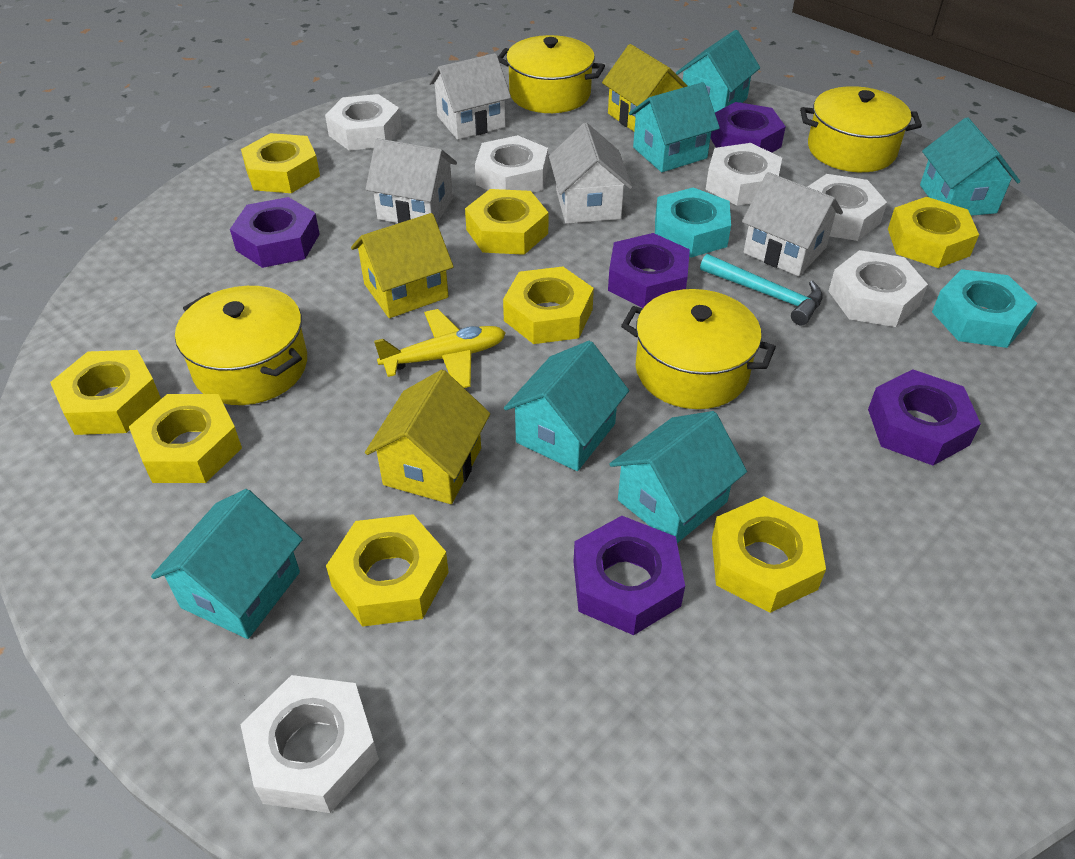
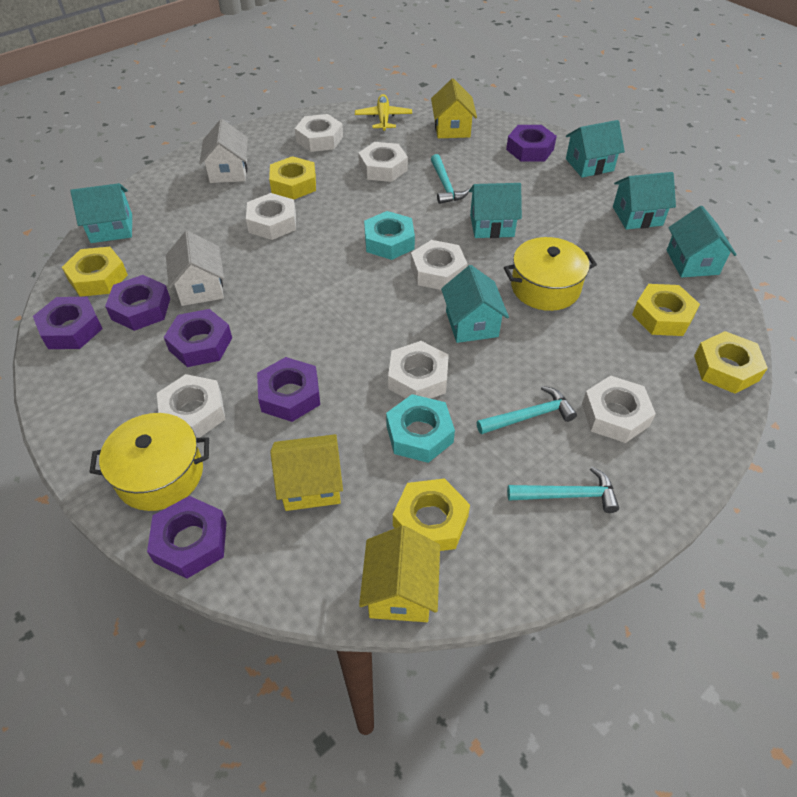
purple nut: 5 -> 6
turquoise hammer: 1 -> 3
white house: 4 -> 2
white nut: 6 -> 7
yellow nut: 8 -> 5
yellow pot: 4 -> 2

